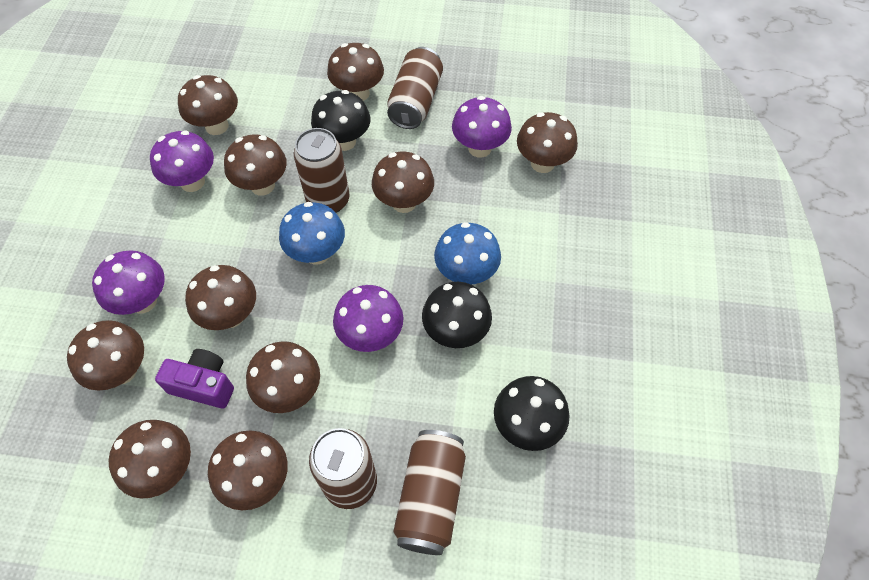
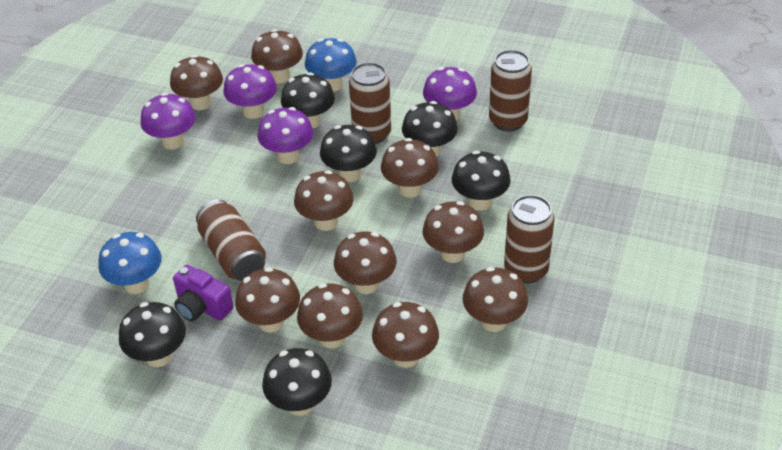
black mushroom: 3 -> 6

